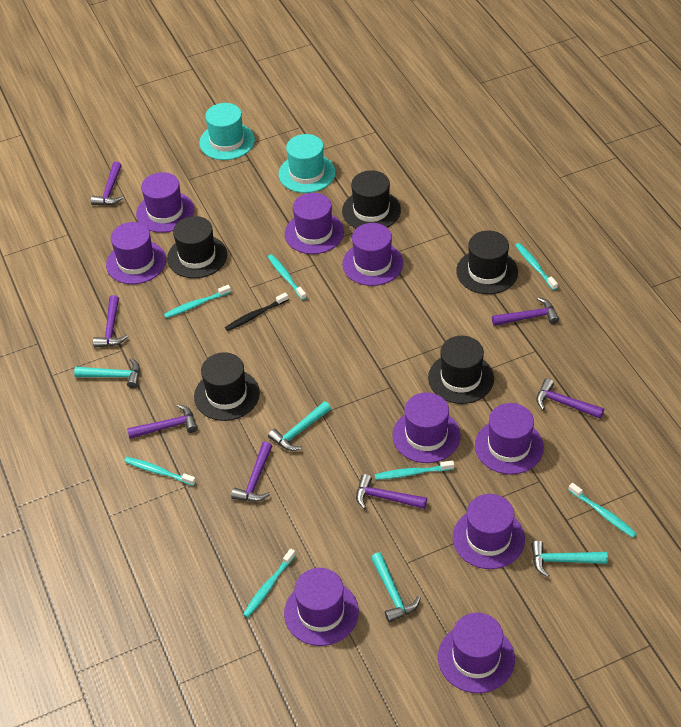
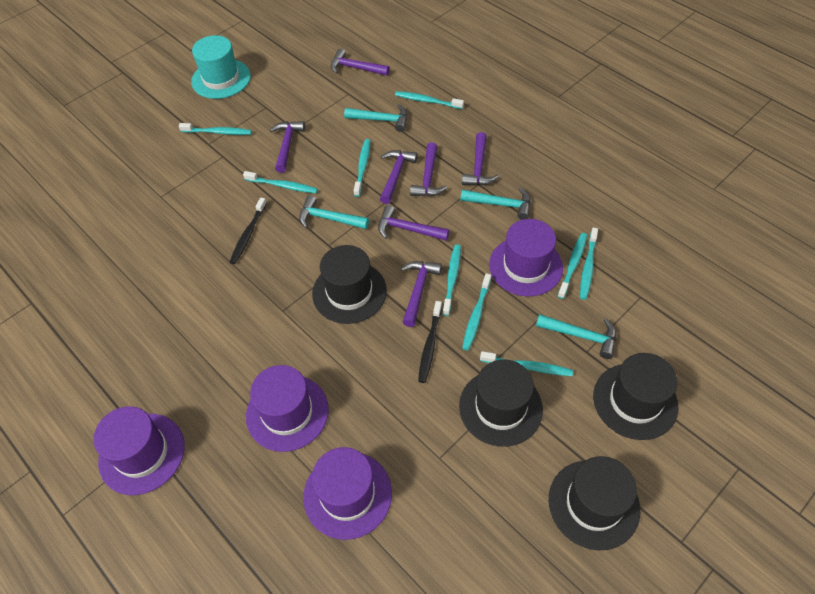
black hat: 5 -> 4
black toothbrush: 1 -> 2
purple hat: 9 -> 4
turquoise hat: 2 -> 1
turquoise toothbrush: 7 -> 9

